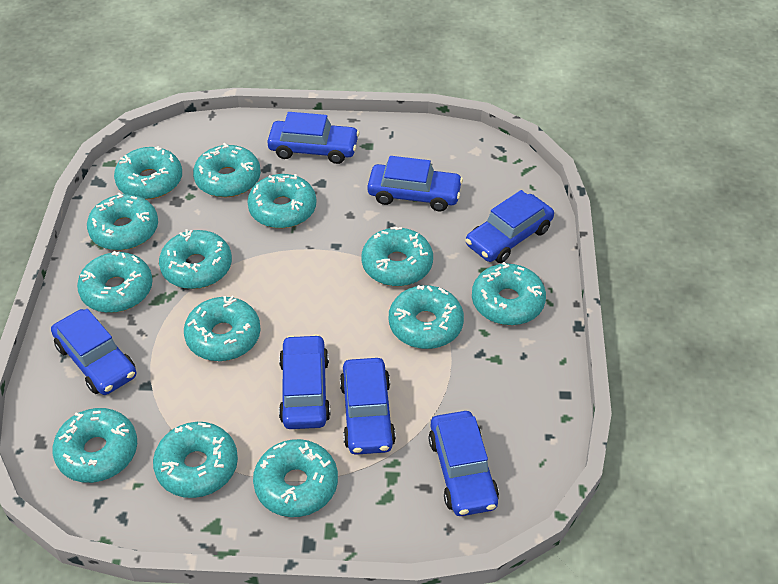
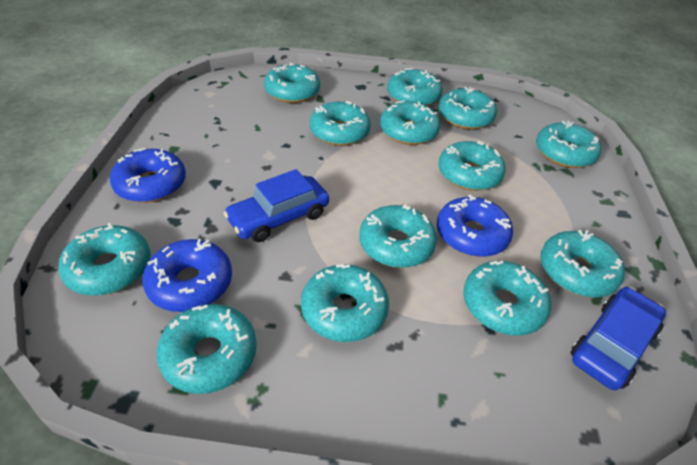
blue car: 7 -> 2
blue donut: 0 -> 3

